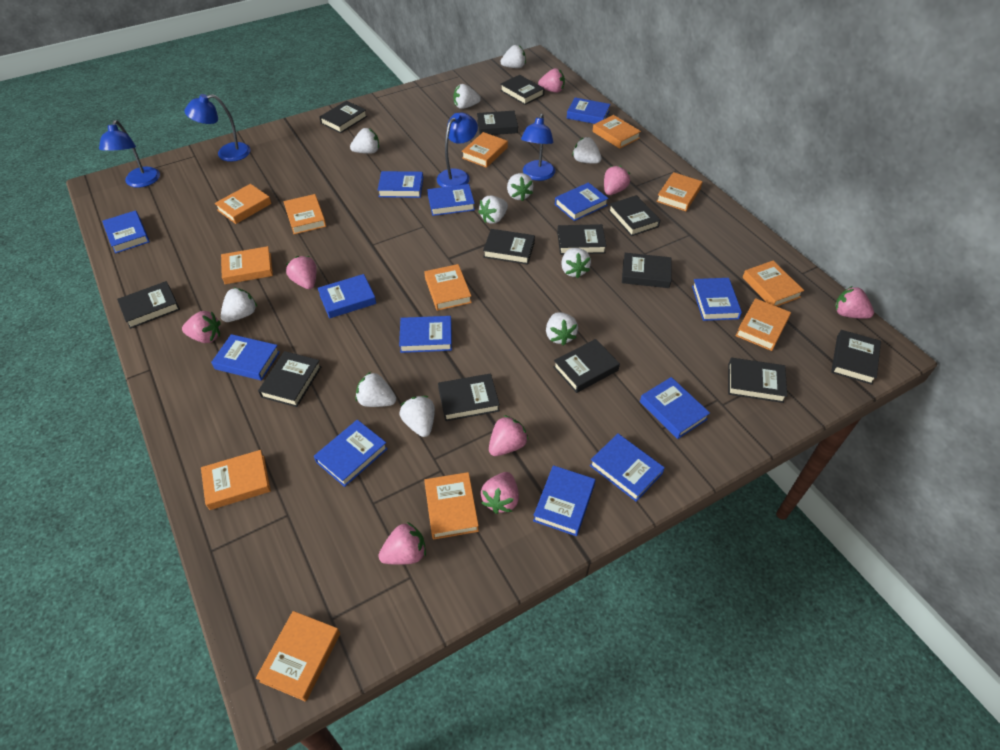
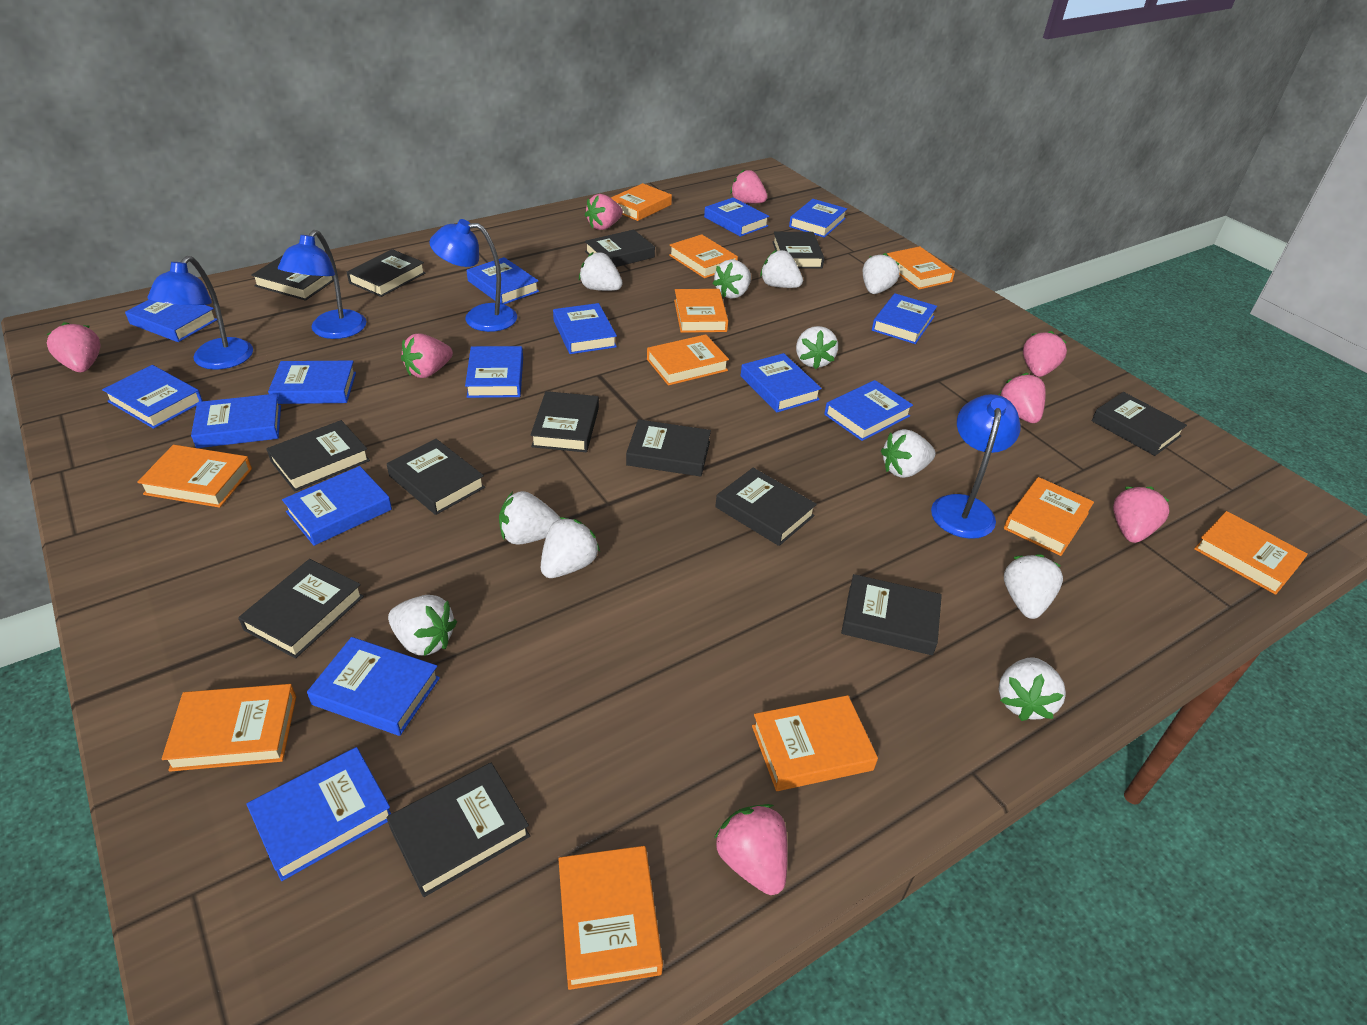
blue book: 13 -> 15
orange book: 12 -> 11

